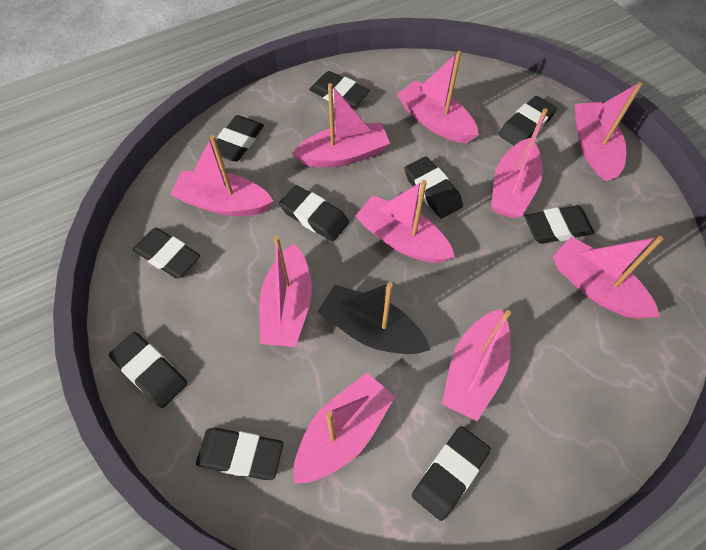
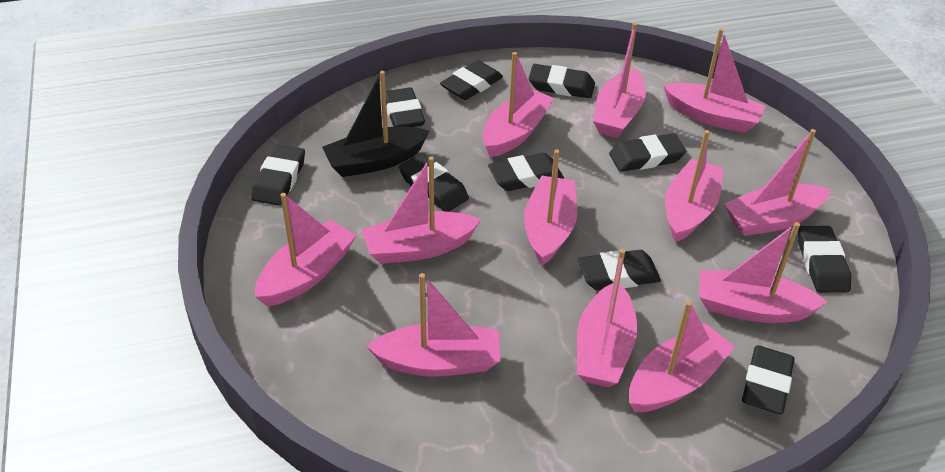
pink boat: 10 -> 12

